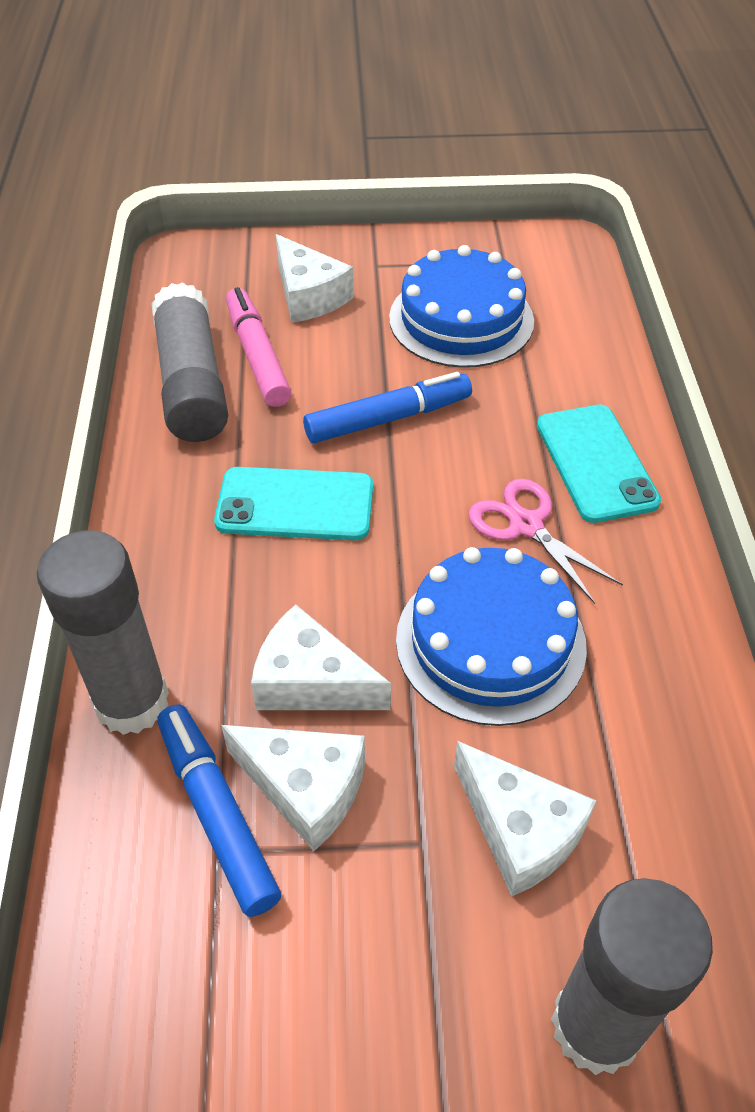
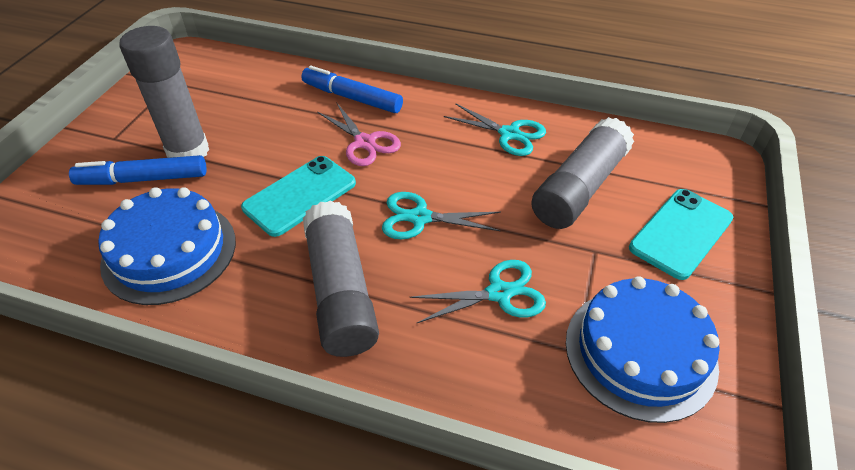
pink marker: 1 -> 0
turquoise scissors: 0 -> 3
white cheese: 4 -> 0

